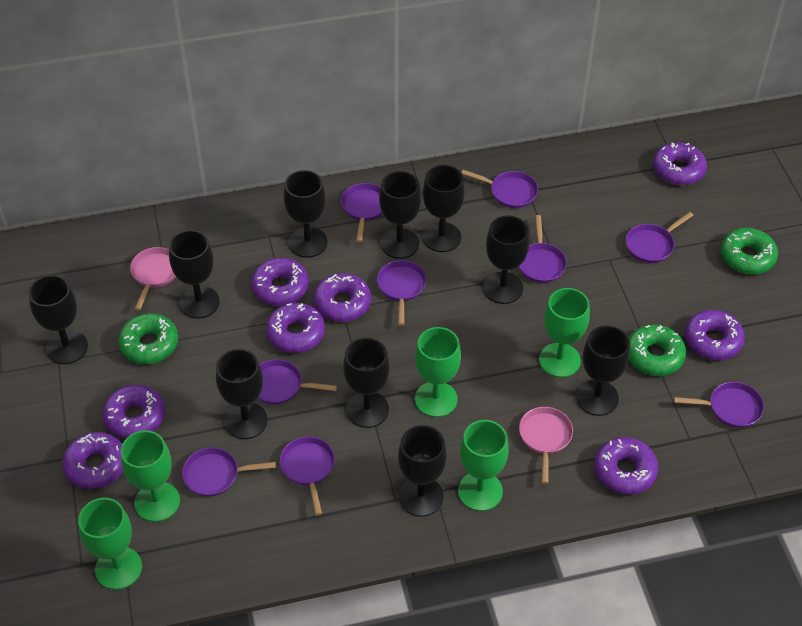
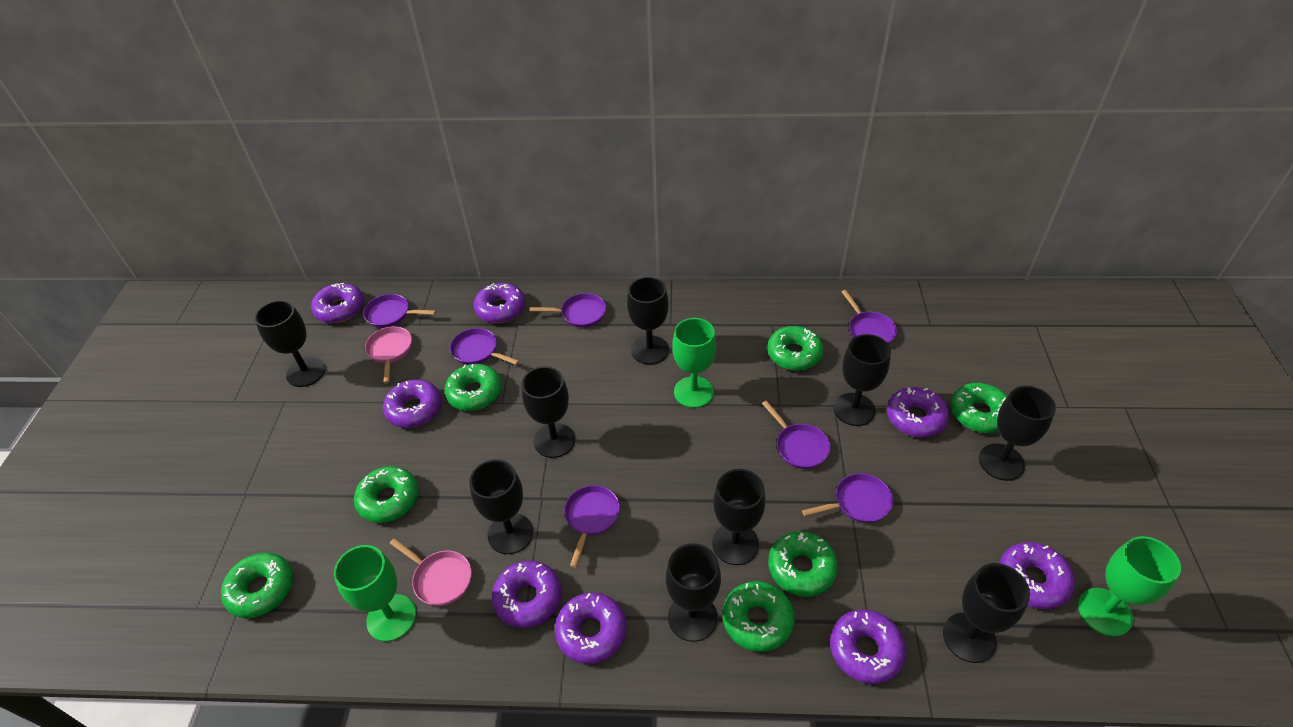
black goblet: 10 -> 9
green donut: 3 -> 7
green goblet: 5 -> 3
purple pan: 9 -> 7

